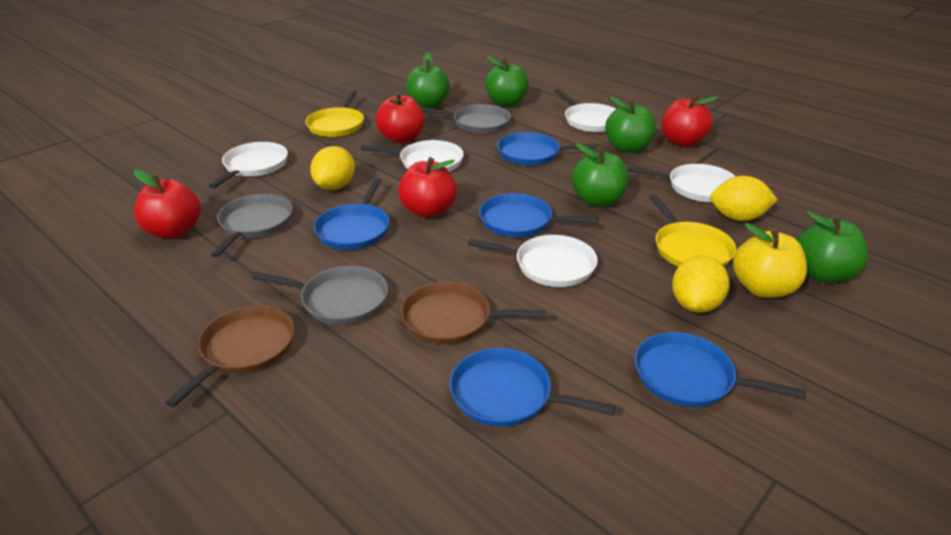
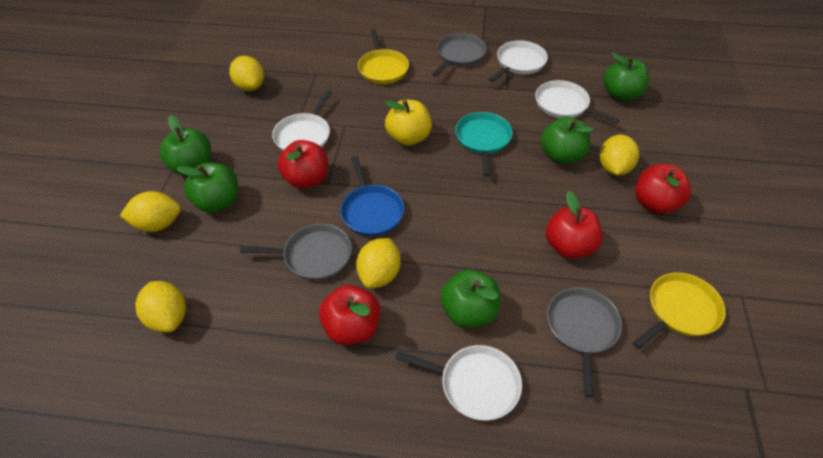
blue pan: 5 -> 1
brown pan: 2 -> 0
turquoise pan: 0 -> 1
white pan: 5 -> 4
yellow lemon: 3 -> 5

